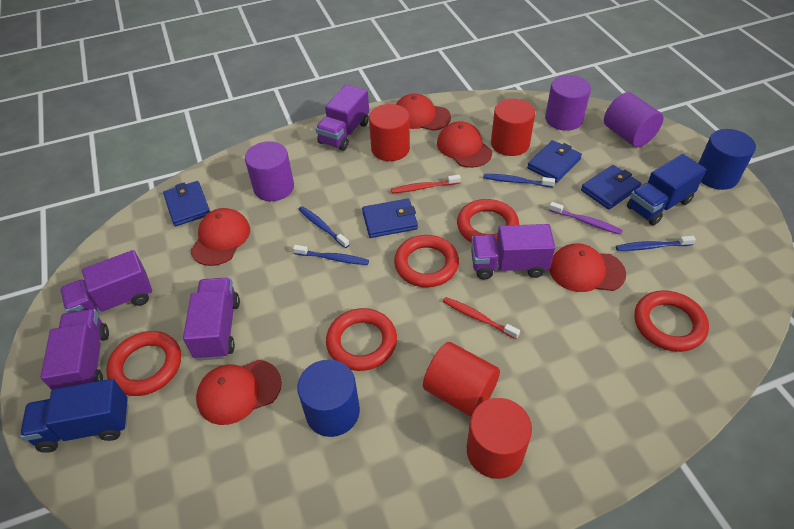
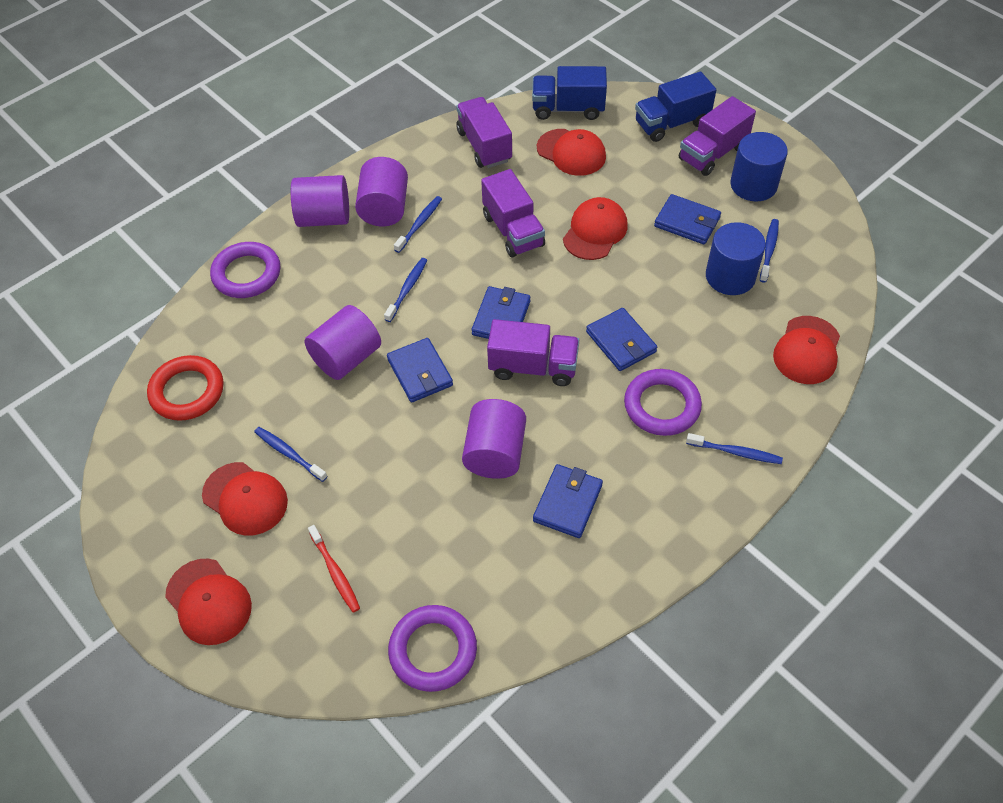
blue toothbrush: 4 -> 5
blue wallet: 4 -> 5
purple cylinder: 3 -> 4
purple ring: 0 -> 3
purple toothbrush: 1 -> 0
purple truck: 5 -> 4
red cylinder: 4 -> 0
red ring: 5 -> 1
red toothbrush: 2 -> 1

